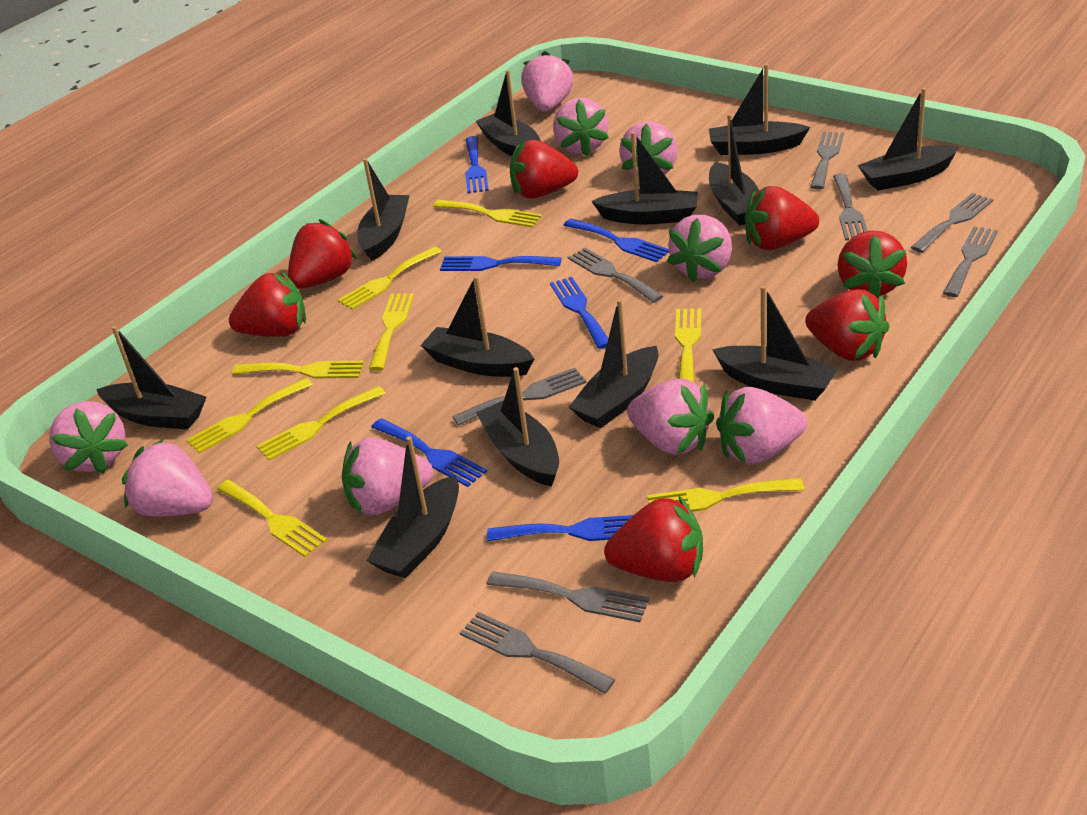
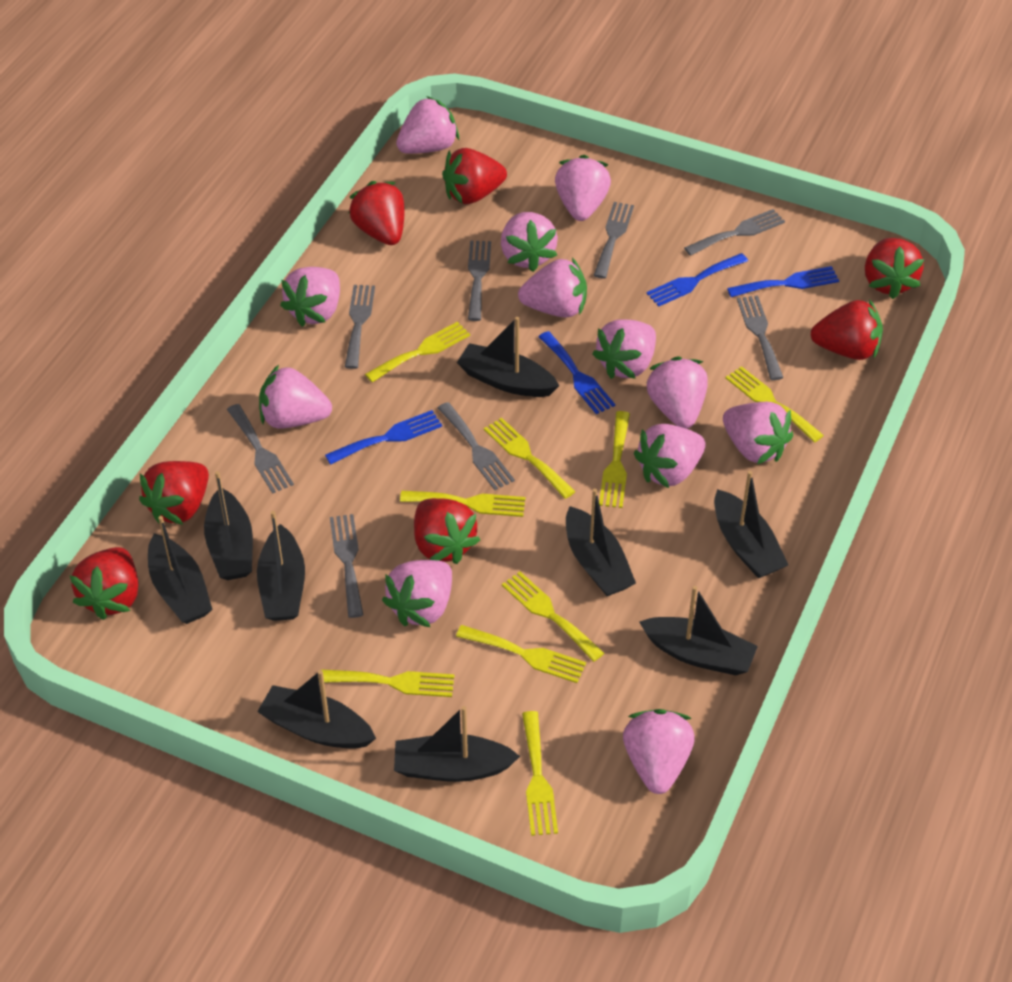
black boat: 12 -> 9
blue fork: 6 -> 4
pink strawberry: 9 -> 12

